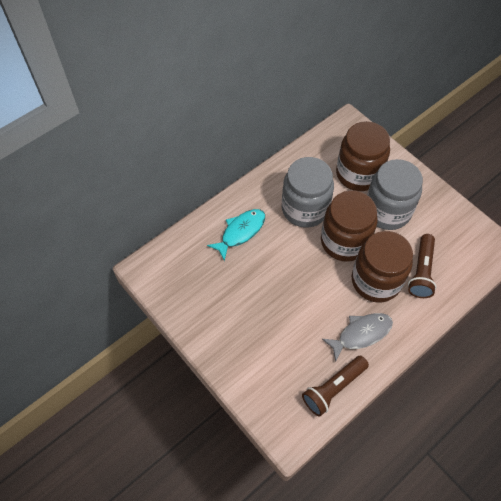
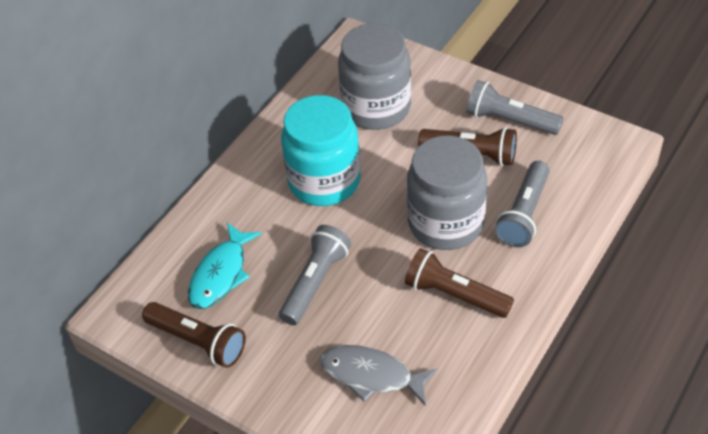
brown flashlight: 2 -> 3
brown jar: 3 -> 0
grey flashlight: 0 -> 3
turquoise jar: 0 -> 1

